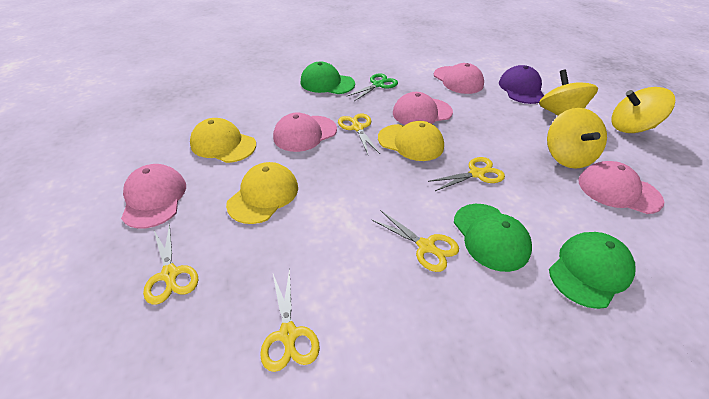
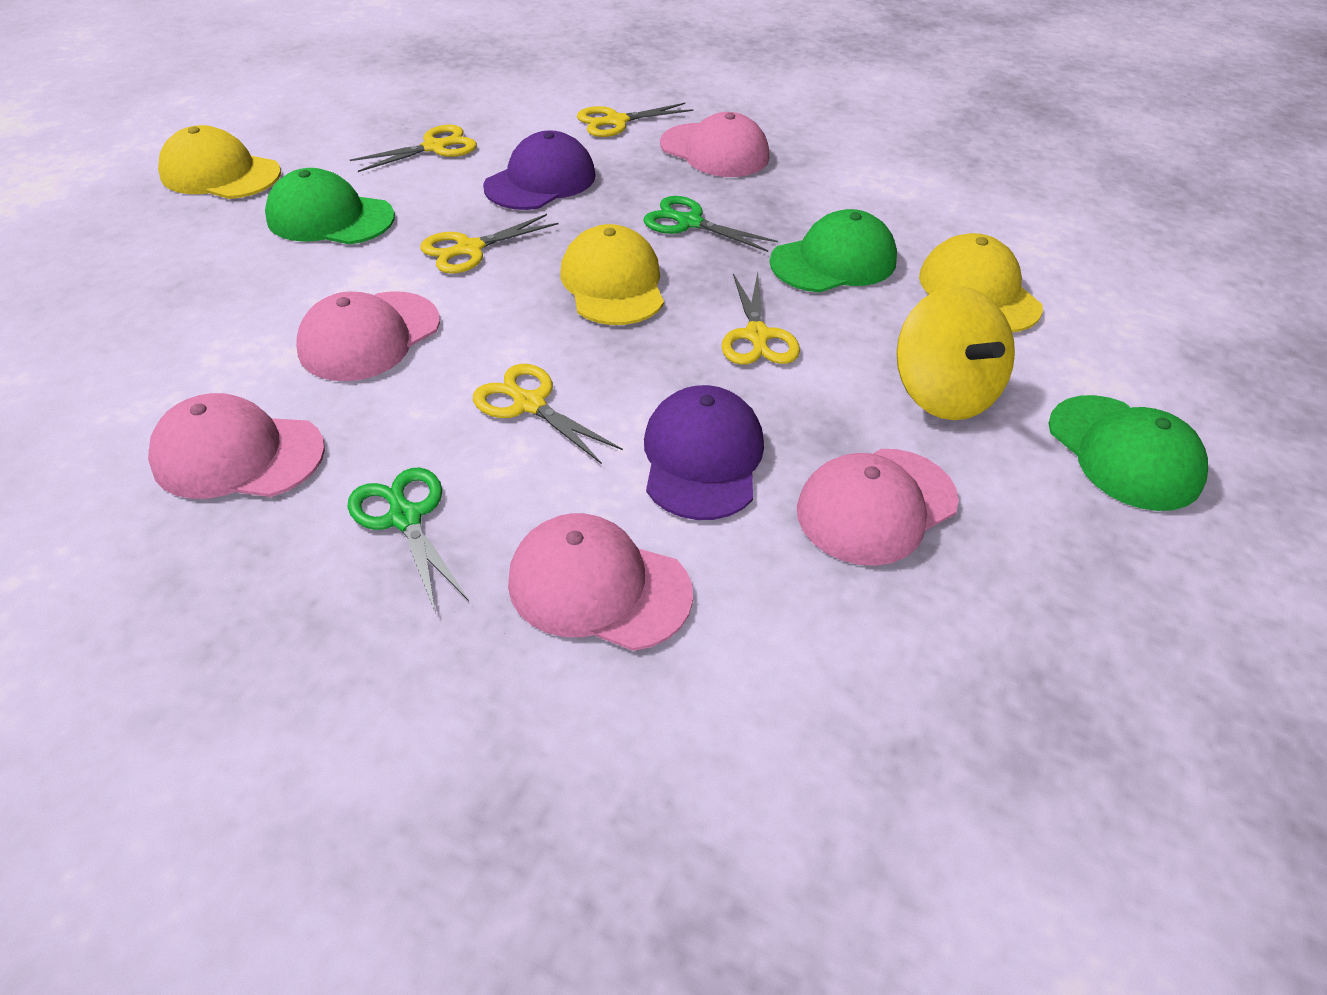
green scissors: 1 -> 2
purple cap: 1 -> 2
yellow spinning top: 3 -> 1

